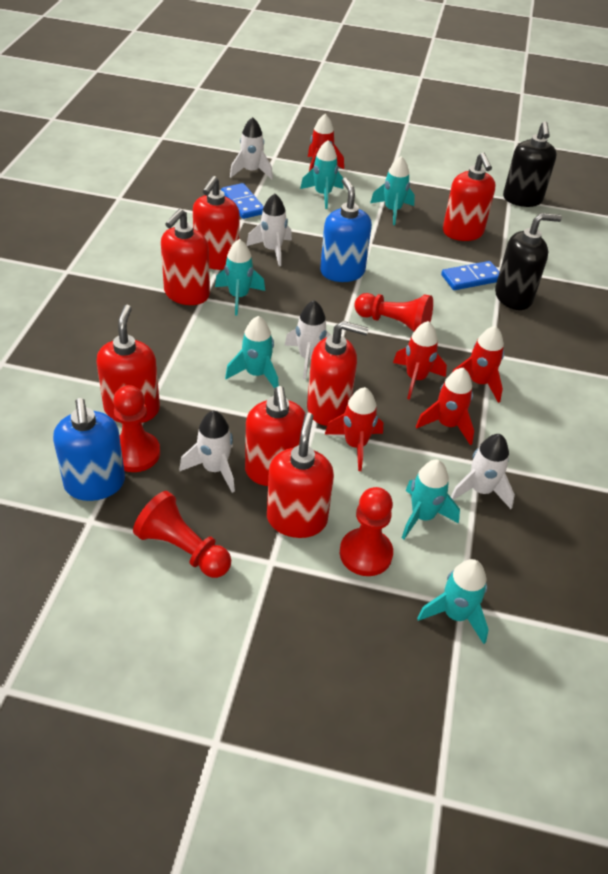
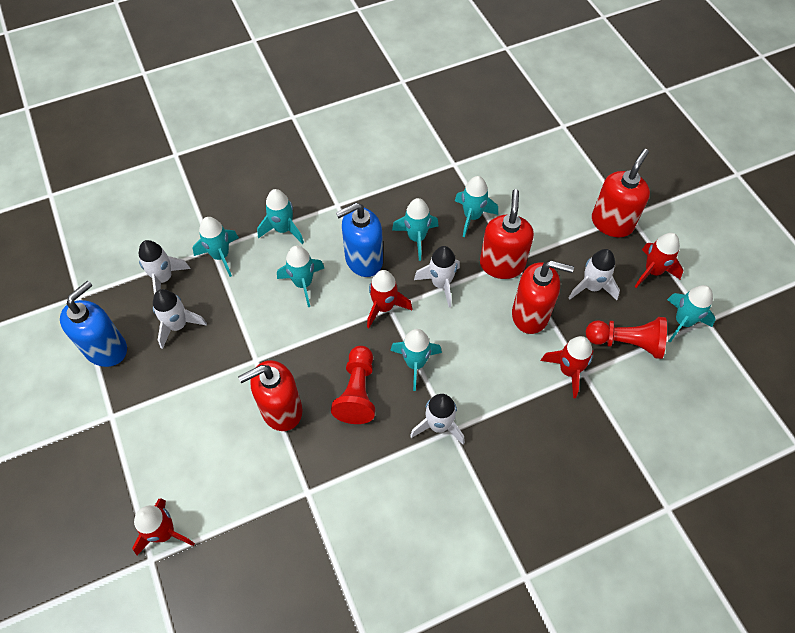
black soap dispenser: 2 -> 0
blue domino: 2 -> 0
red pawn: 4 -> 2
red rocket: 5 -> 4
red soap dispenser: 7 -> 4
turquoise rocket: 6 -> 7

